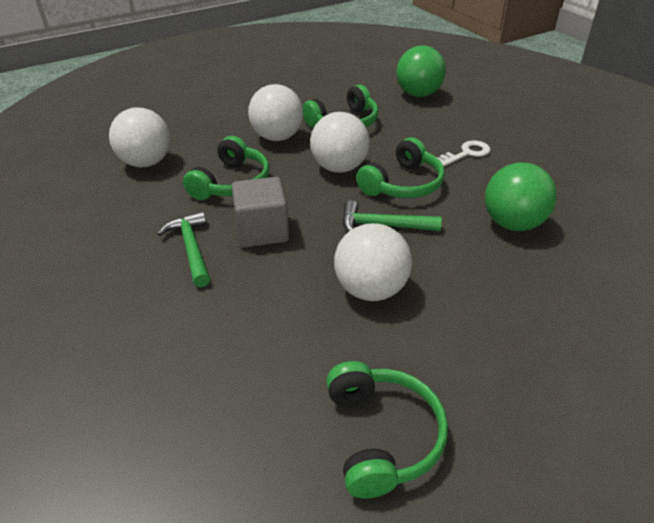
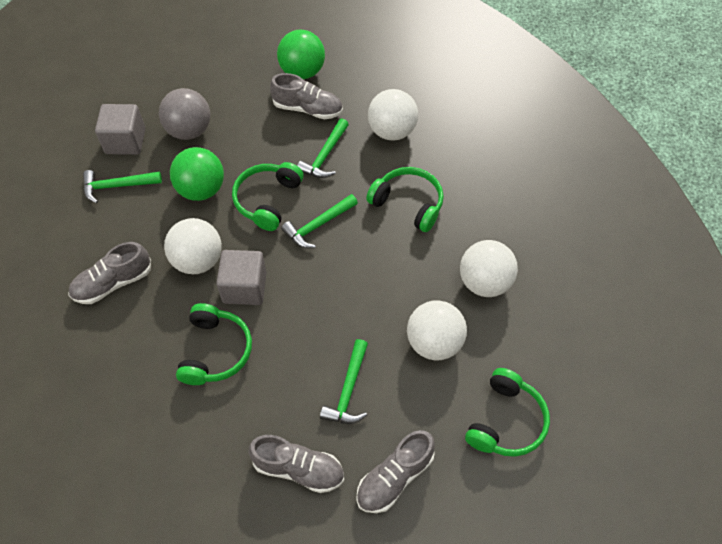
green hammer: 2 -> 4
grey ball: 0 -> 1
grey cube: 1 -> 2
grey shoe: 0 -> 4
white key: 1 -> 0

